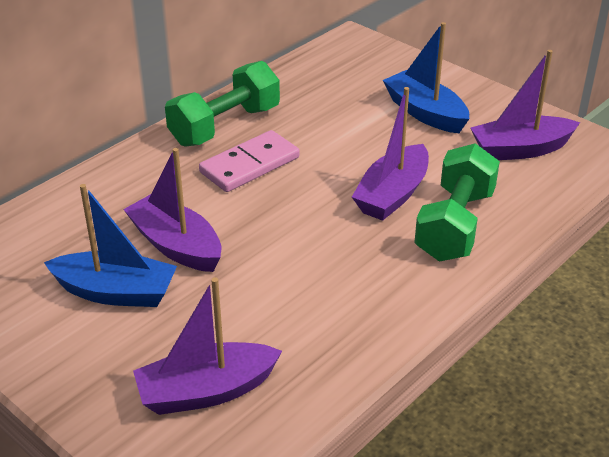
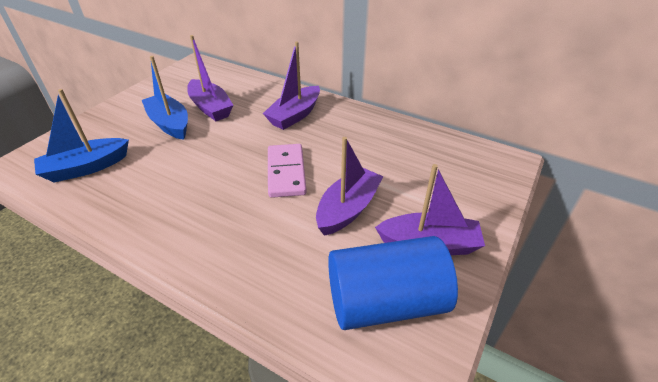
blue cylinder: 0 -> 1
green dumbbell: 2 -> 0

